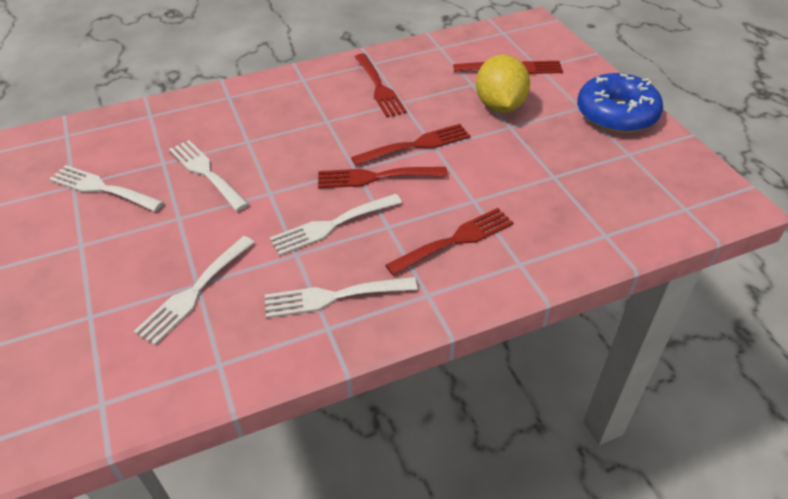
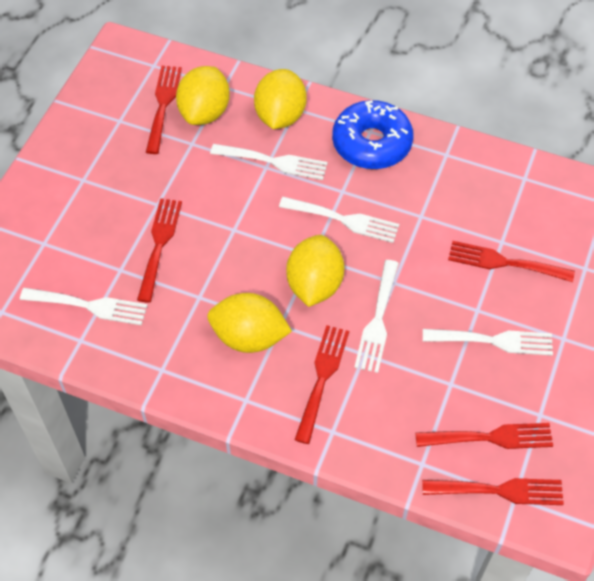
red fork: 5 -> 6
yellow lemon: 1 -> 4

